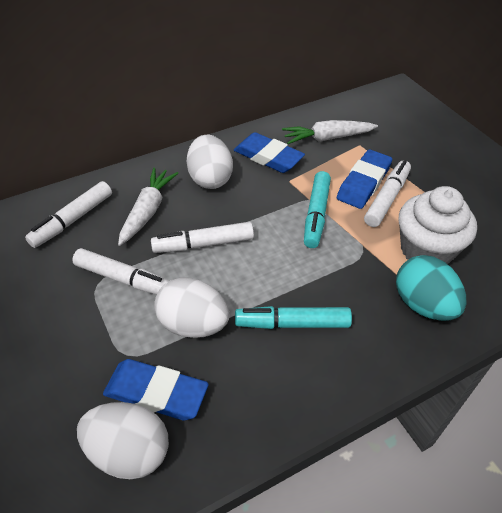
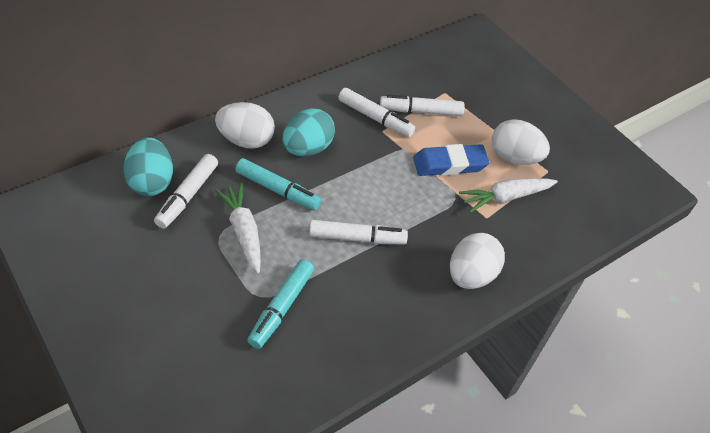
blue eraser: 3 -> 1
turquoise egg: 1 -> 2
white cupcake: 1 -> 0

